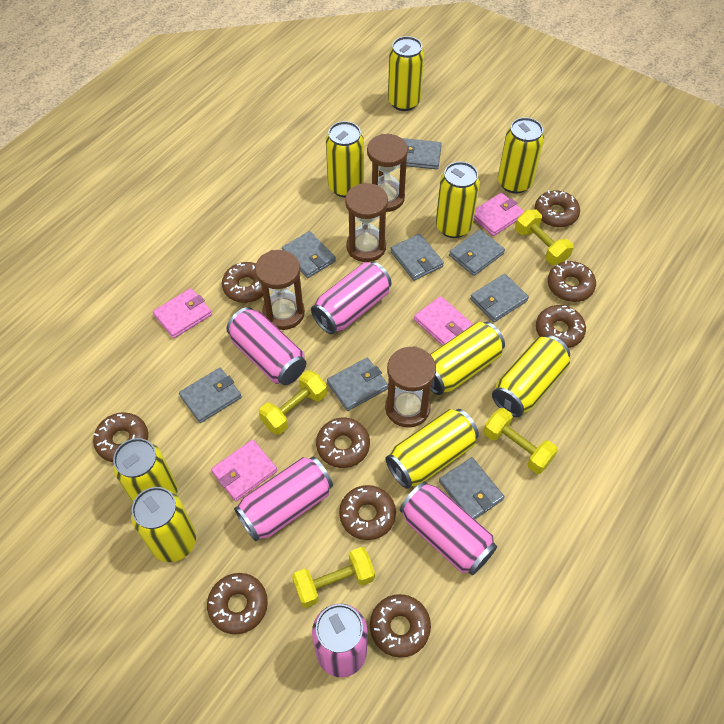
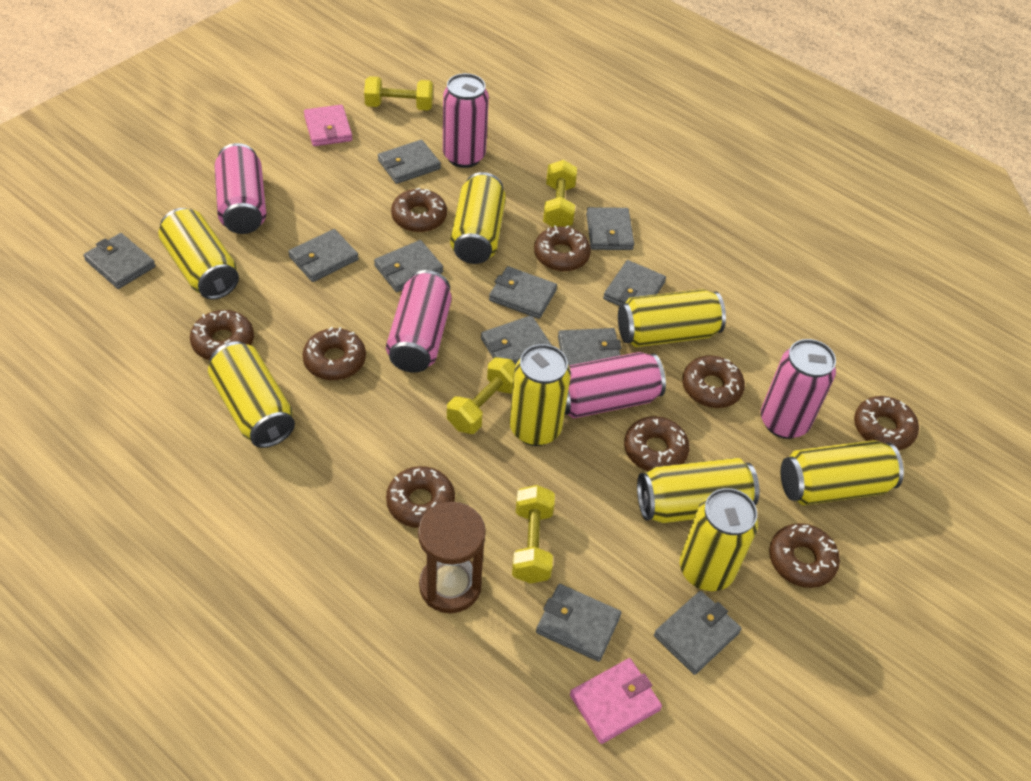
brown hourglass: 4 -> 1
grey wallet: 8 -> 11
pink wallet: 4 -> 2
yellow can: 9 -> 8

